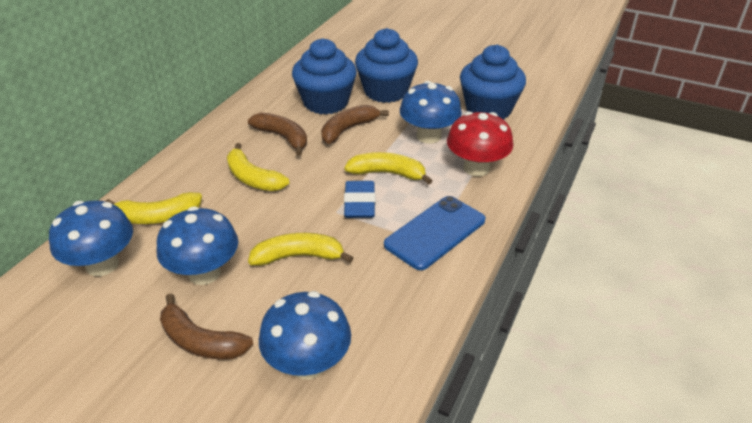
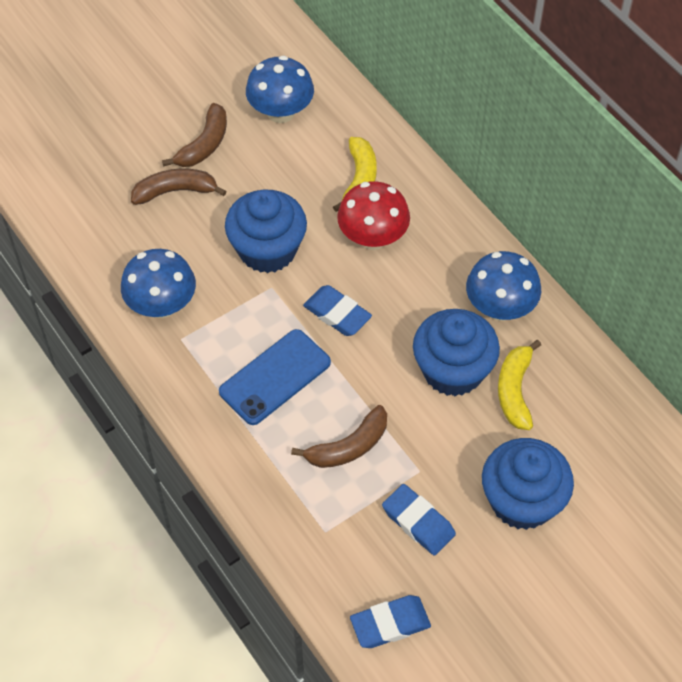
blue eraser: 1 -> 3
blue mushroom: 4 -> 3
yellow banana: 4 -> 2

